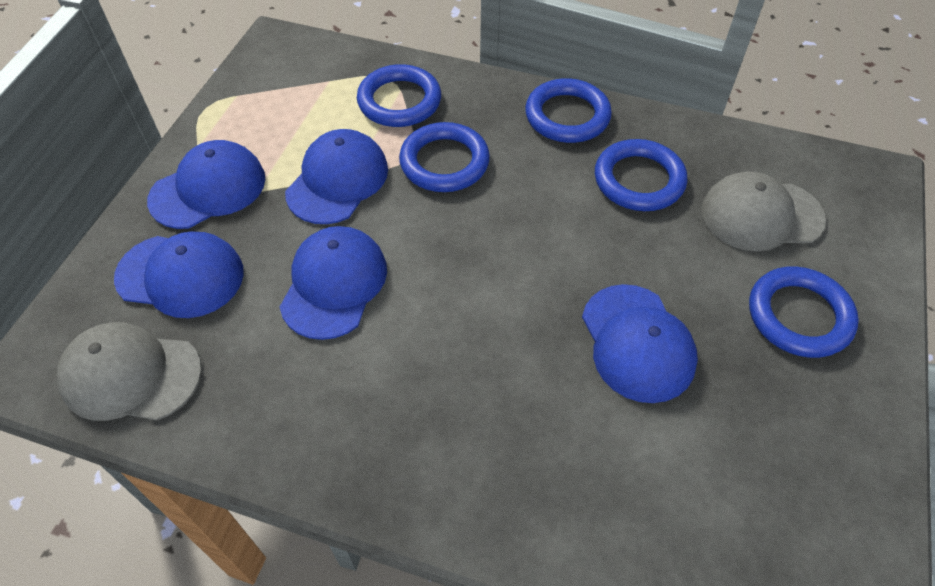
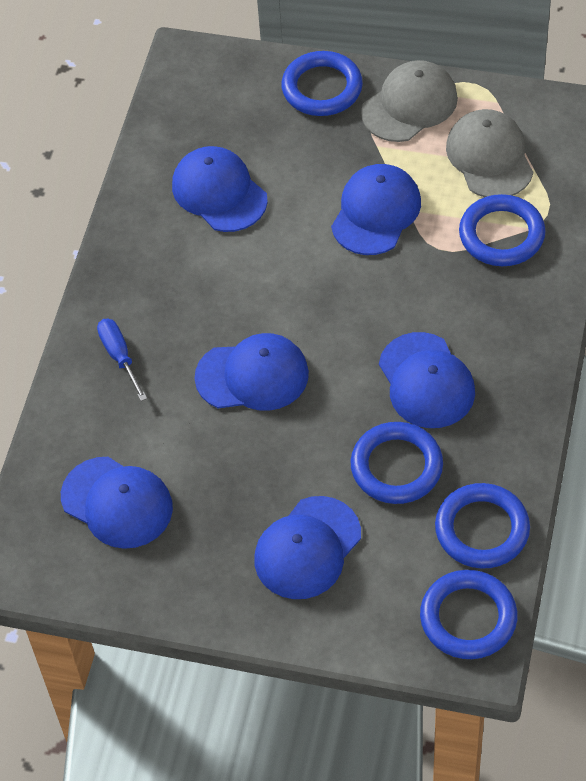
blue cap: 5 -> 6
blue screwdriver: 0 -> 1

